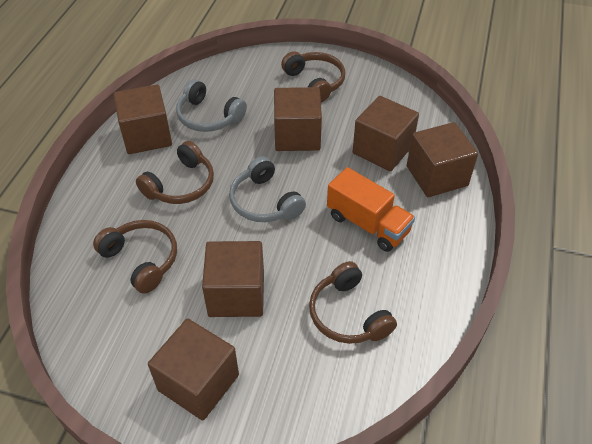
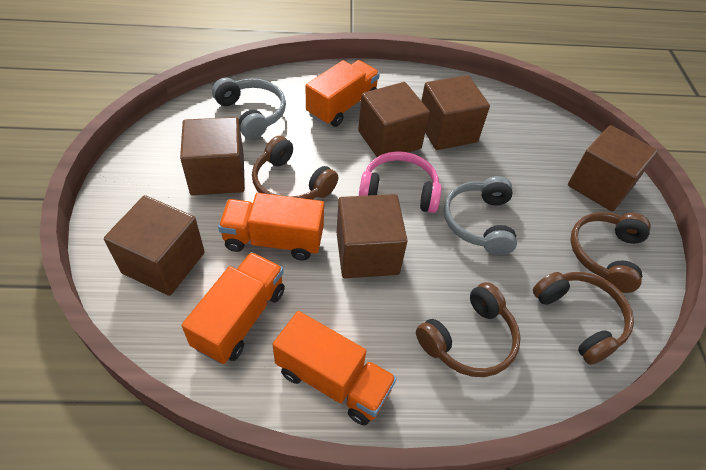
orange truck: 1 -> 4
pink headphones: 0 -> 1

